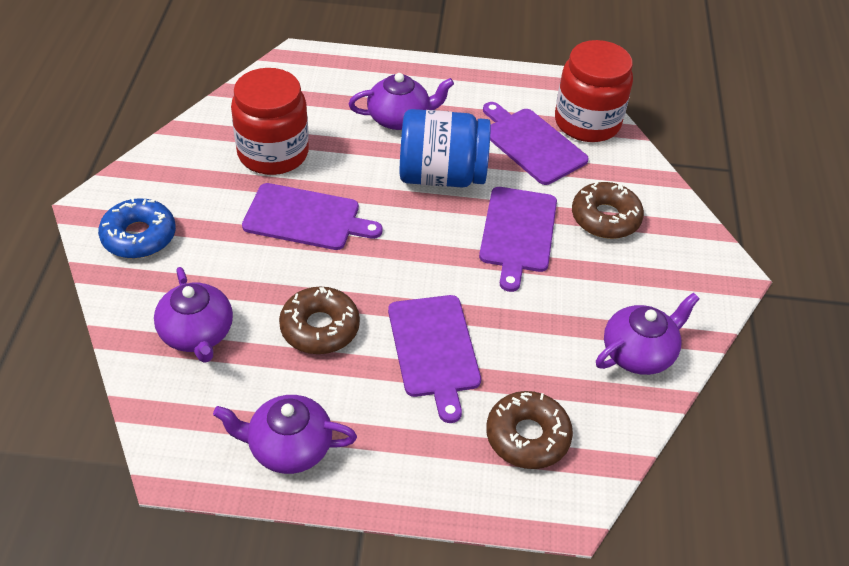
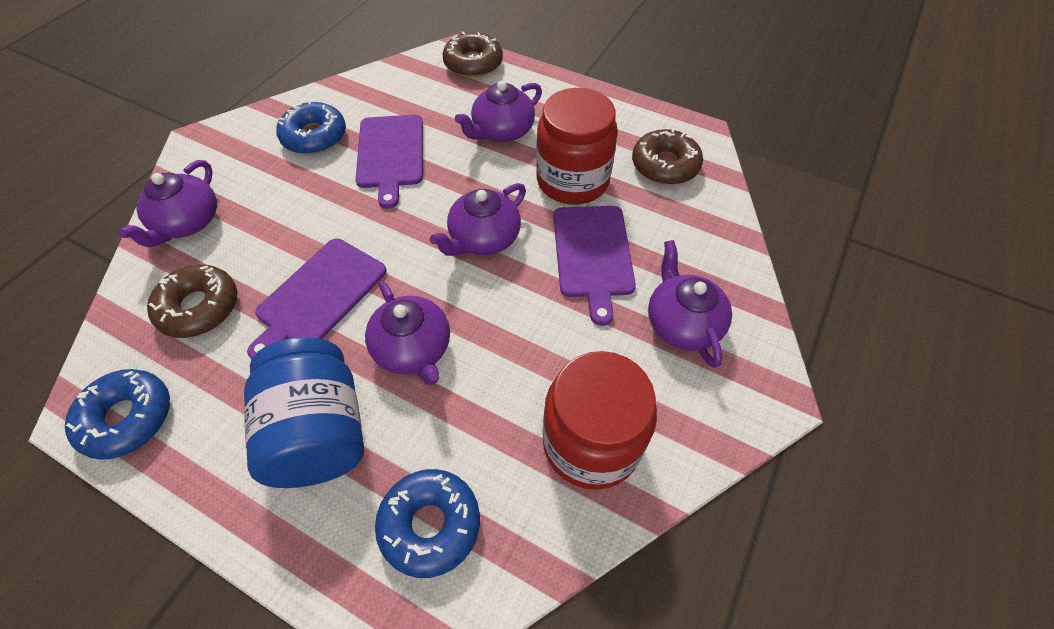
blue donut: 1 -> 3
purple cutting board: 4 -> 3
purple teapot: 4 -> 5

